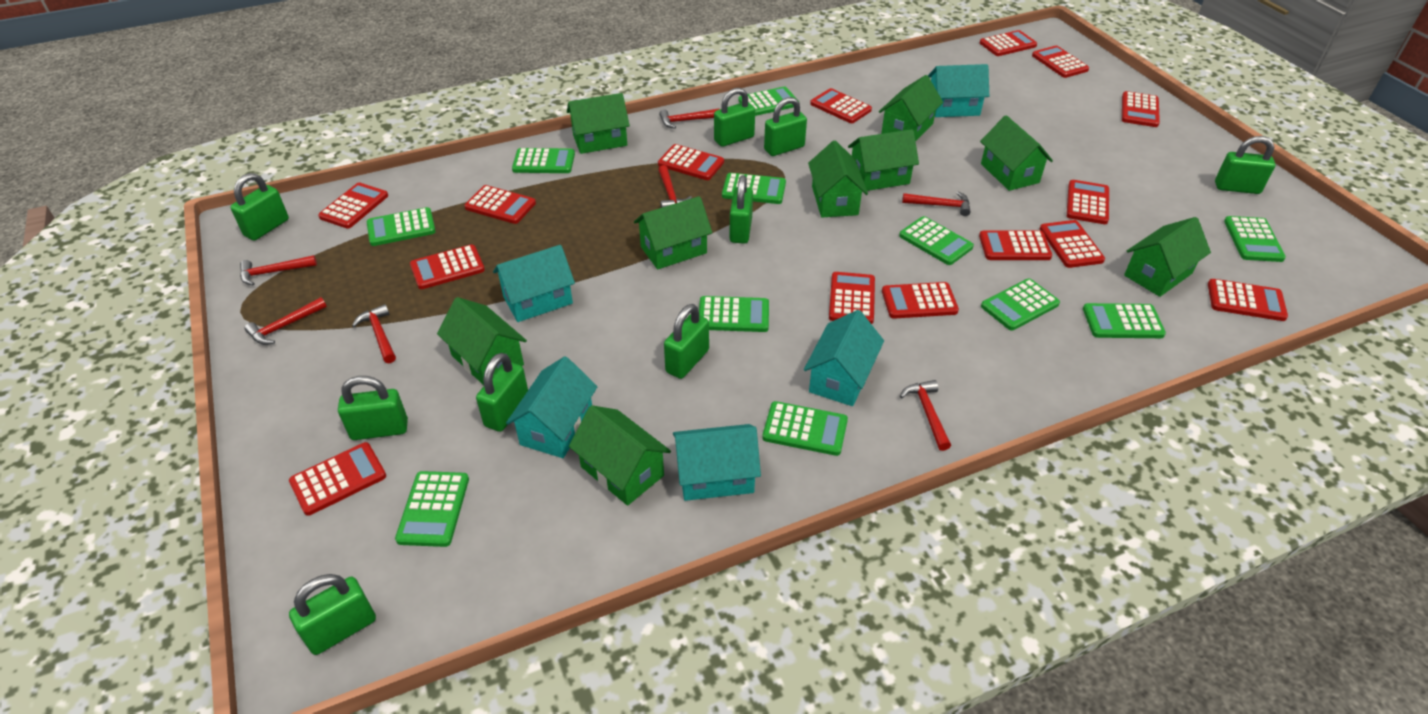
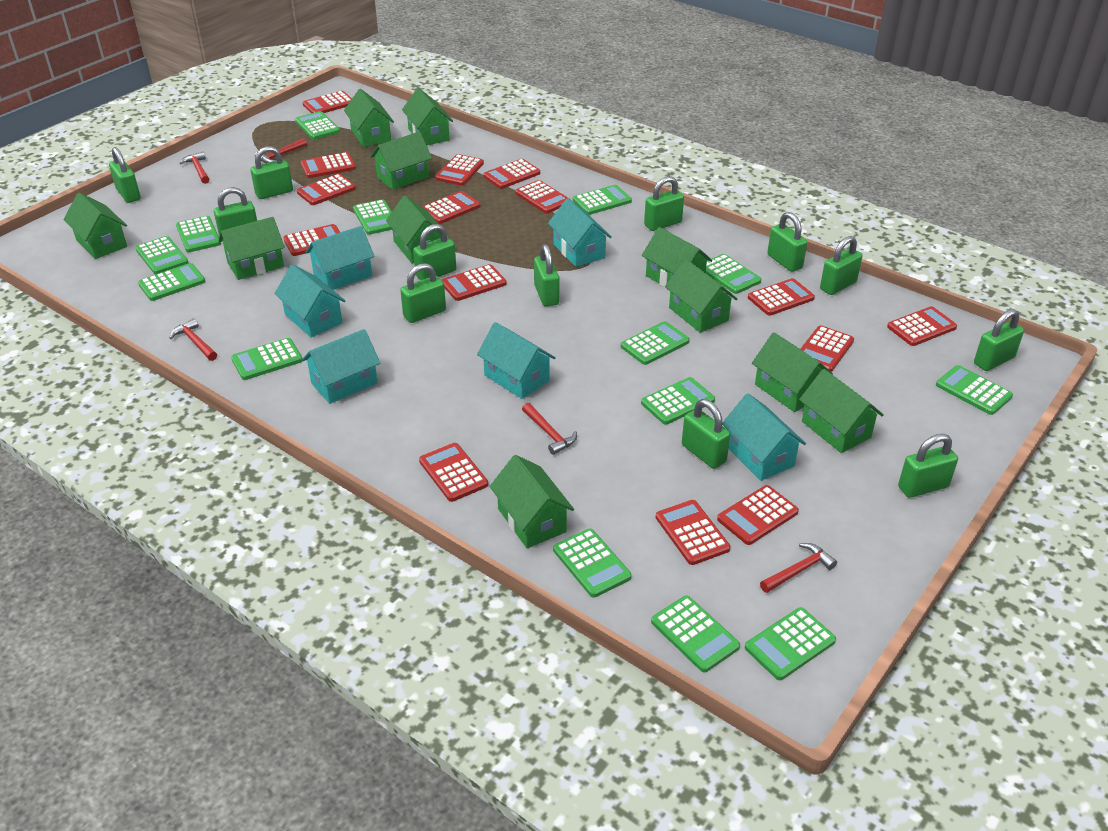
green calculator: 11 -> 14
green house: 9 -> 11
green padlock: 9 -> 12
red hammer: 7 -> 5
turquoise house: 5 -> 6

